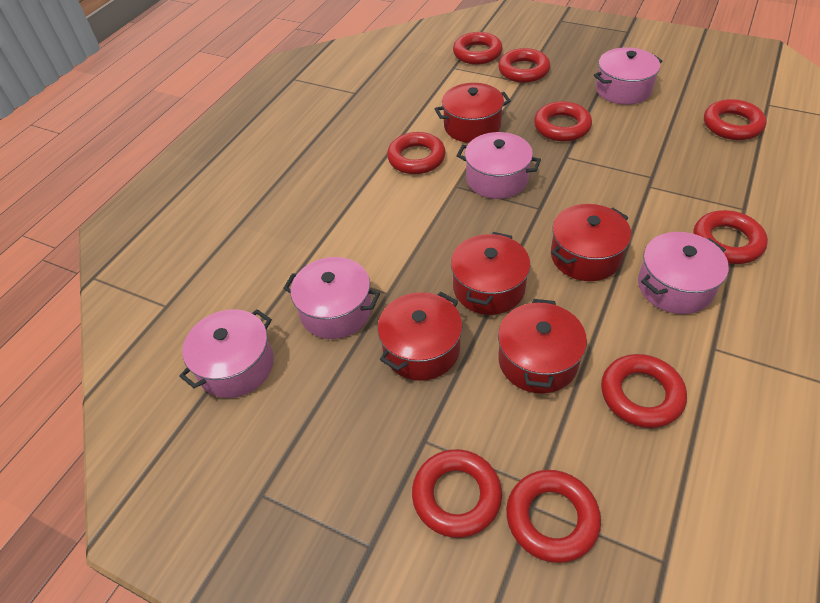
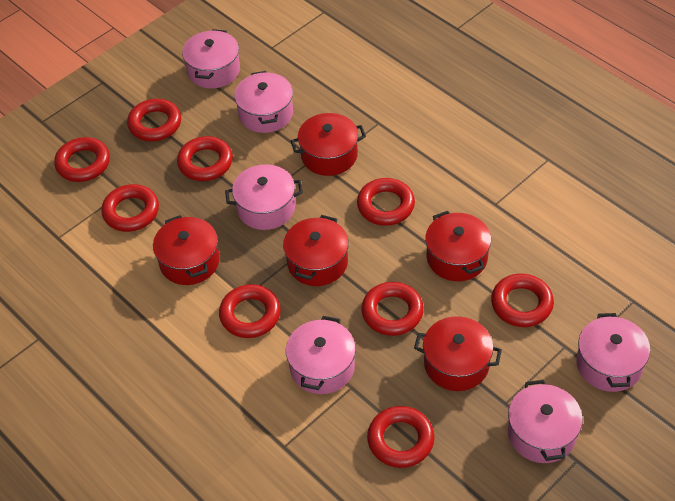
pink pot: 5 -> 6

